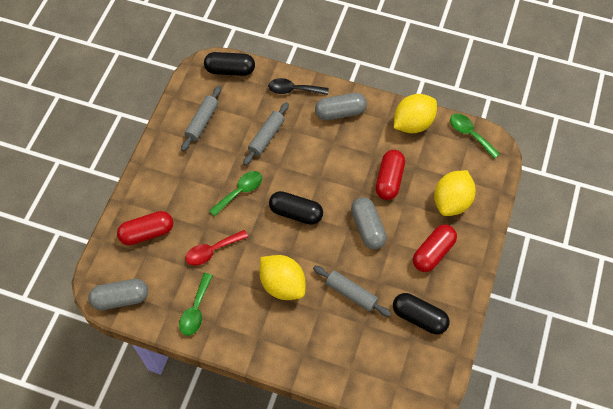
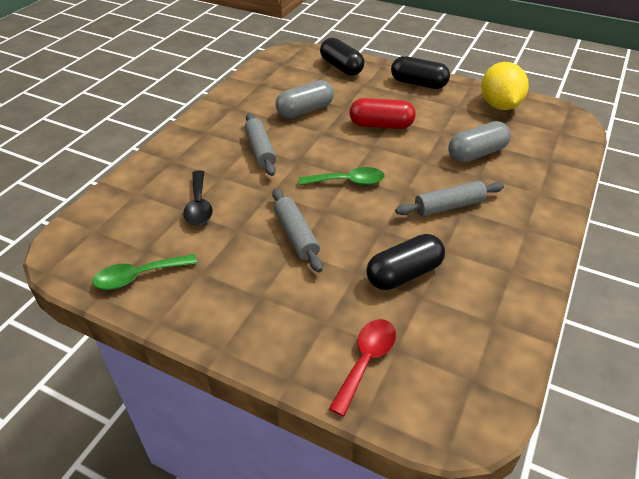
green spoon: 3 -> 2
grey capsule: 3 -> 2
red capsule: 3 -> 1
yellow lemon: 3 -> 1

